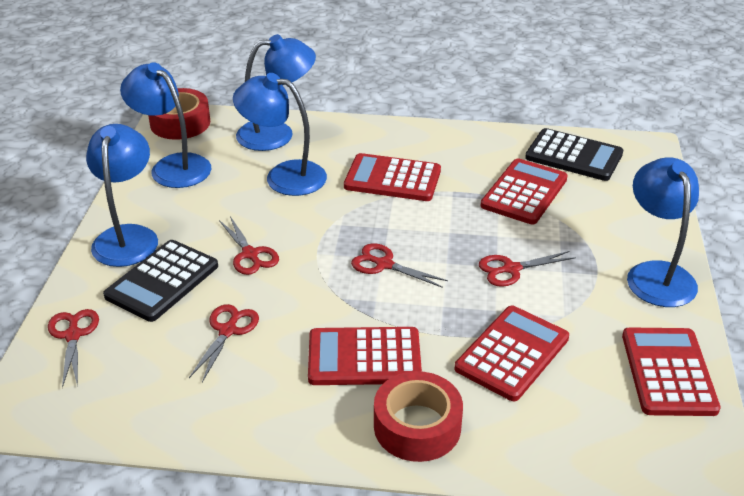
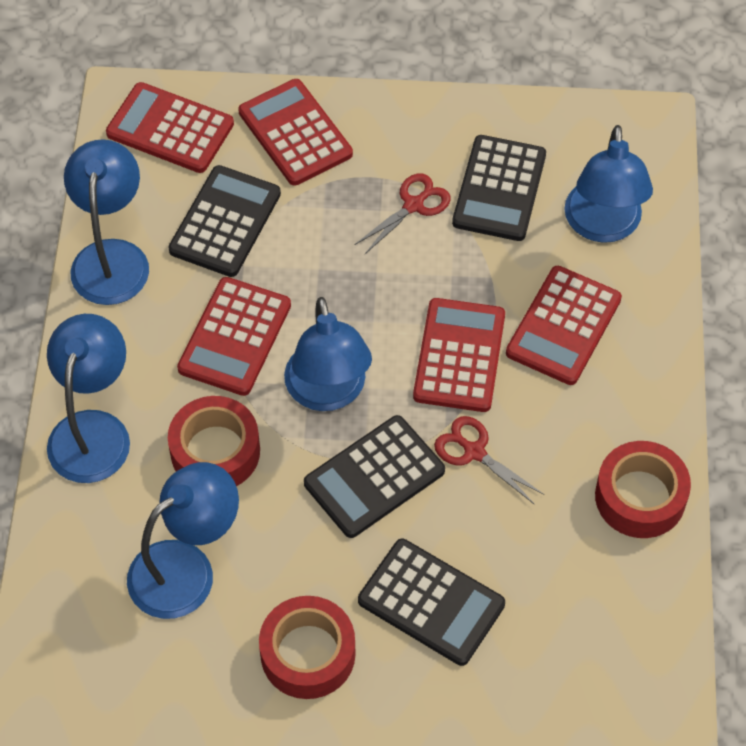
black calculator: 2 -> 4
red scissors: 5 -> 2
red tape: 2 -> 3

